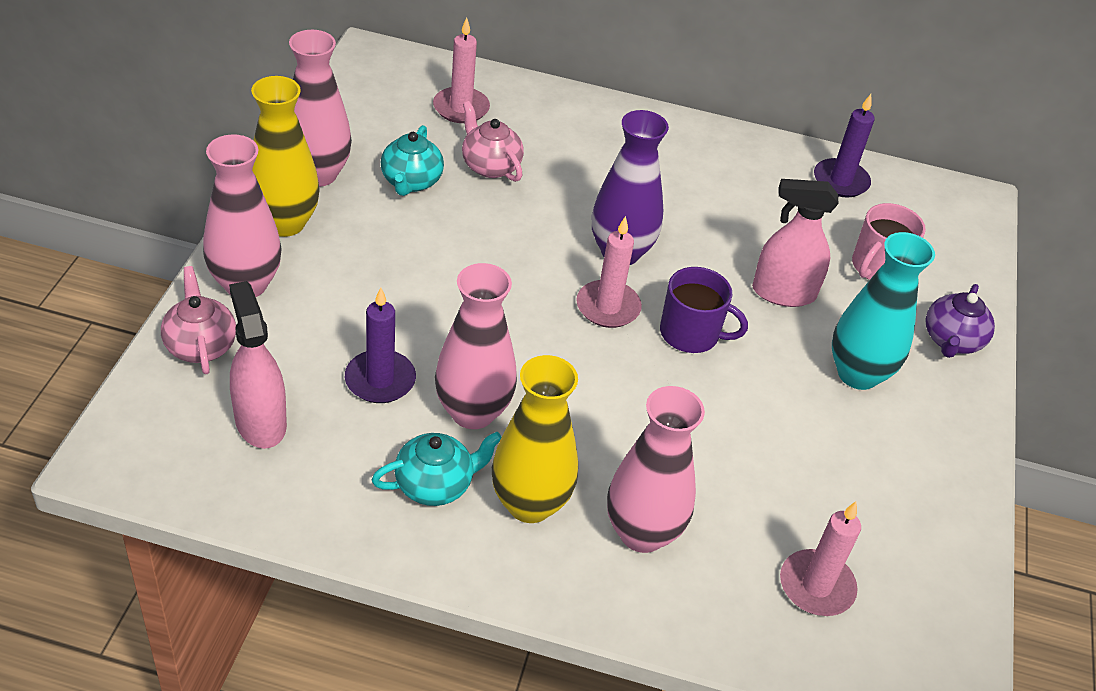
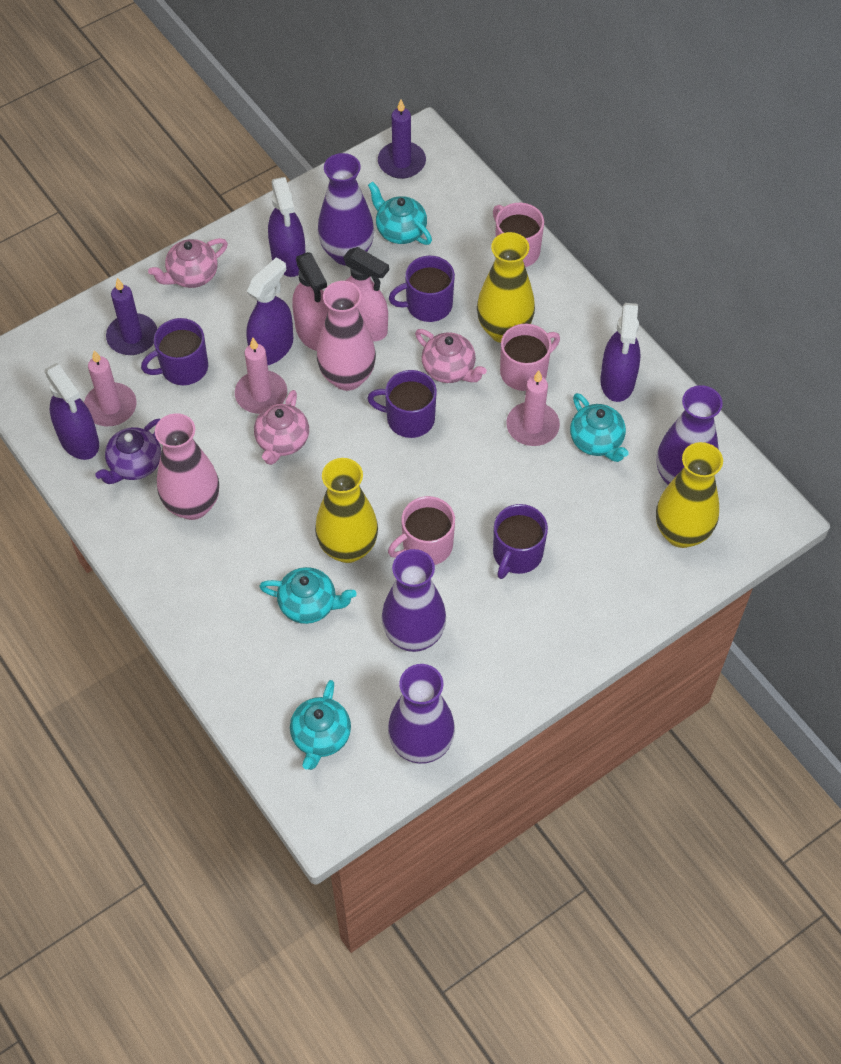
pink mug: 1 -> 3
pink teapot: 2 -> 3
pink vase: 4 -> 2
purple mug: 1 -> 4
purple spray bottle: 0 -> 4
purple vase: 1 -> 4
turquoise teapot: 2 -> 4
turquoise vase: 1 -> 0
yellow vase: 2 -> 3

